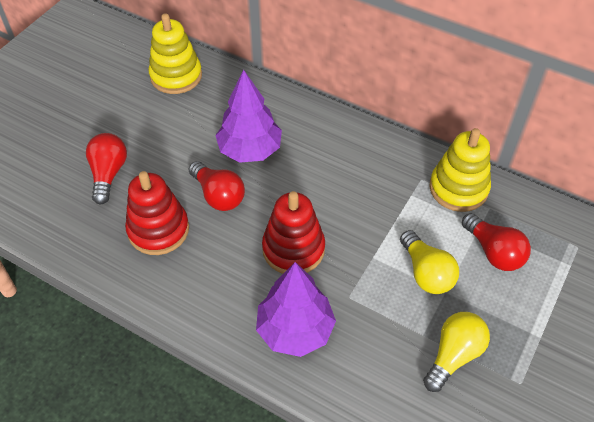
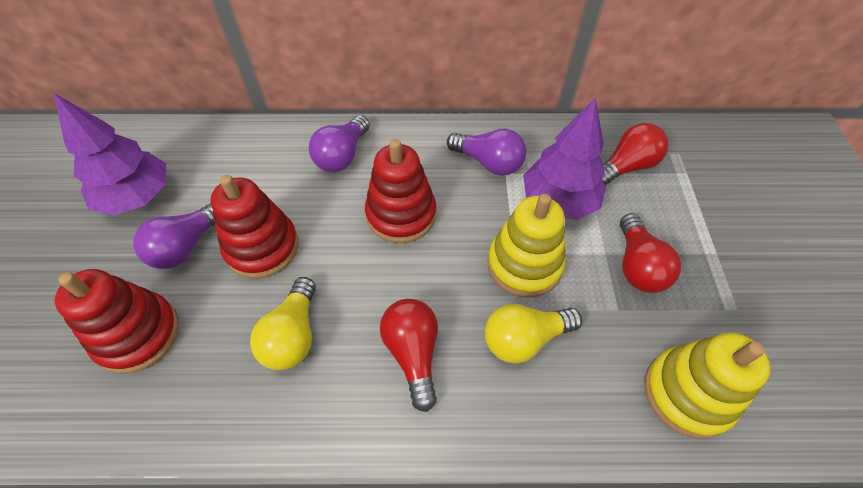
purple light bulb: 0 -> 3
red stacking toy: 2 -> 3

